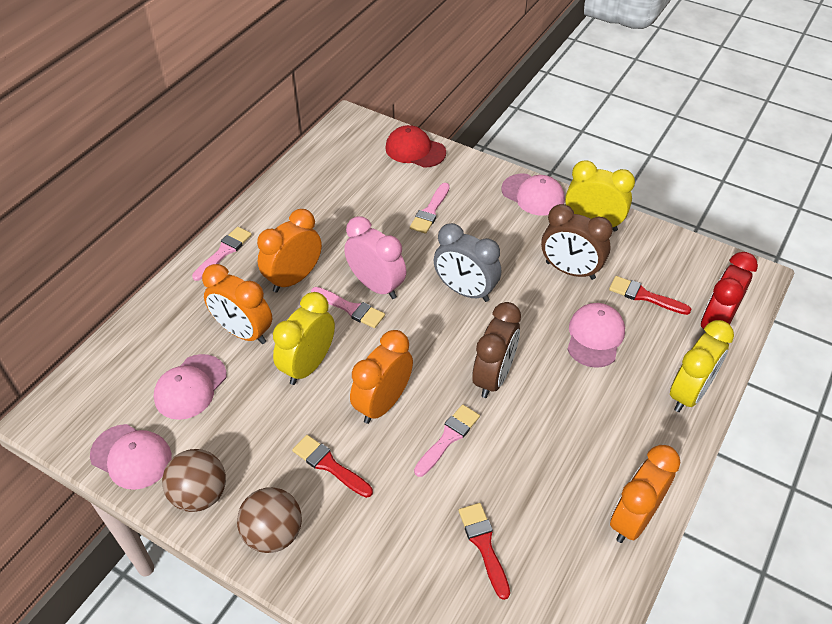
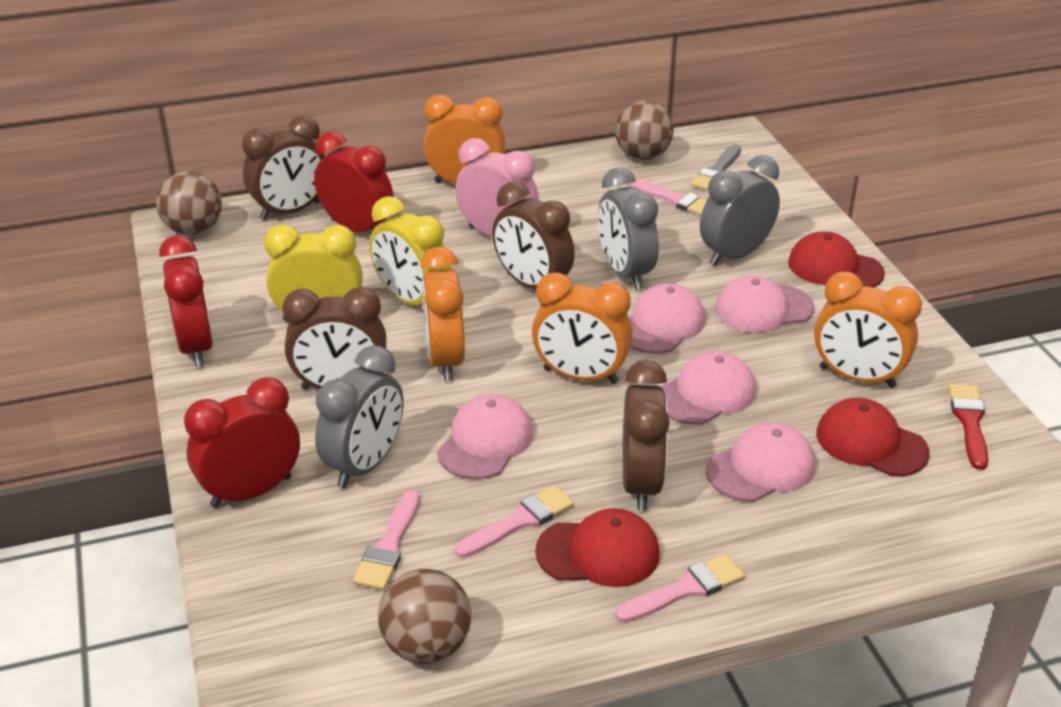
brown ball: 2 -> 3
brown clock: 2 -> 4
grey brush: 0 -> 1
grey clock: 1 -> 3
pink cap: 4 -> 5
red brush: 3 -> 1
red cap: 1 -> 3
red clock: 1 -> 3
yellow clock: 3 -> 2

